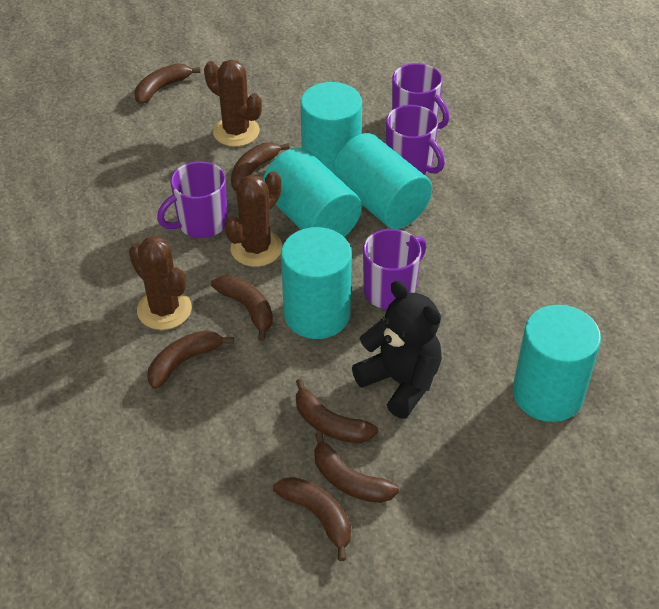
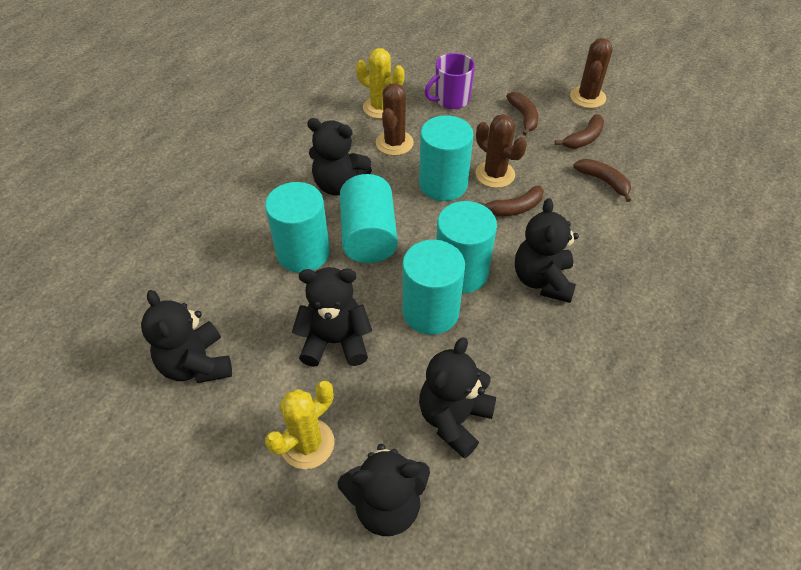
black teddy bear: 1 -> 6
brown banana: 7 -> 4
purple mug: 4 -> 1
yellow cactus: 0 -> 2

